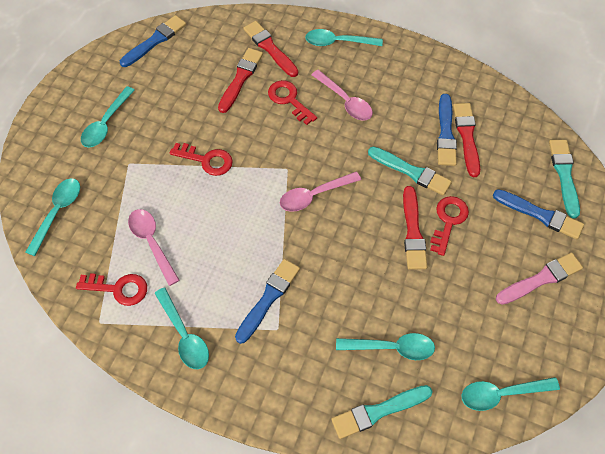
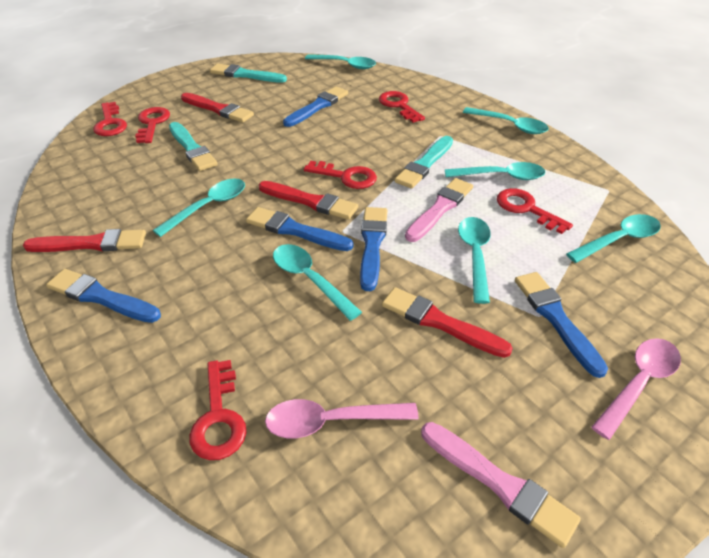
blue brush: 4 -> 5
pink brush: 1 -> 2
pink spoon: 3 -> 2
red key: 4 -> 6
turquoise spoon: 6 -> 7

